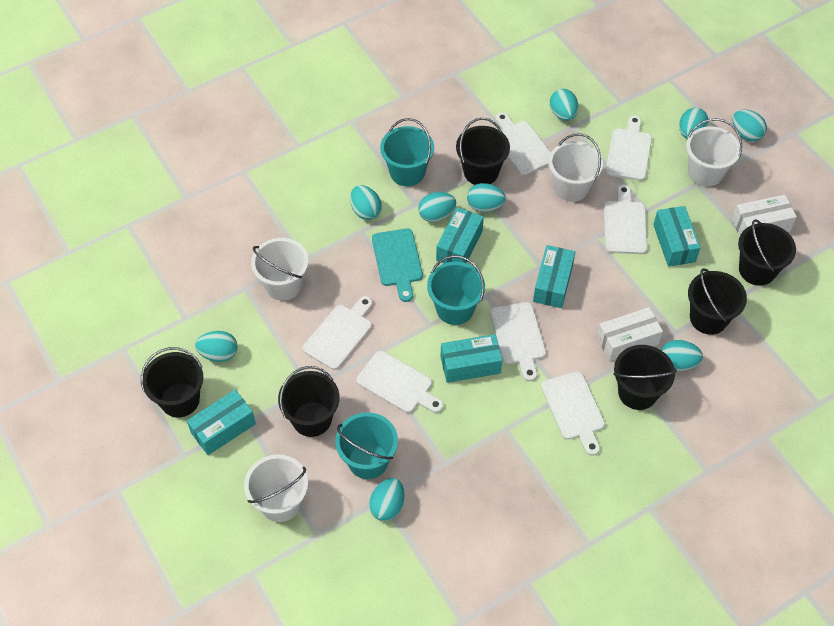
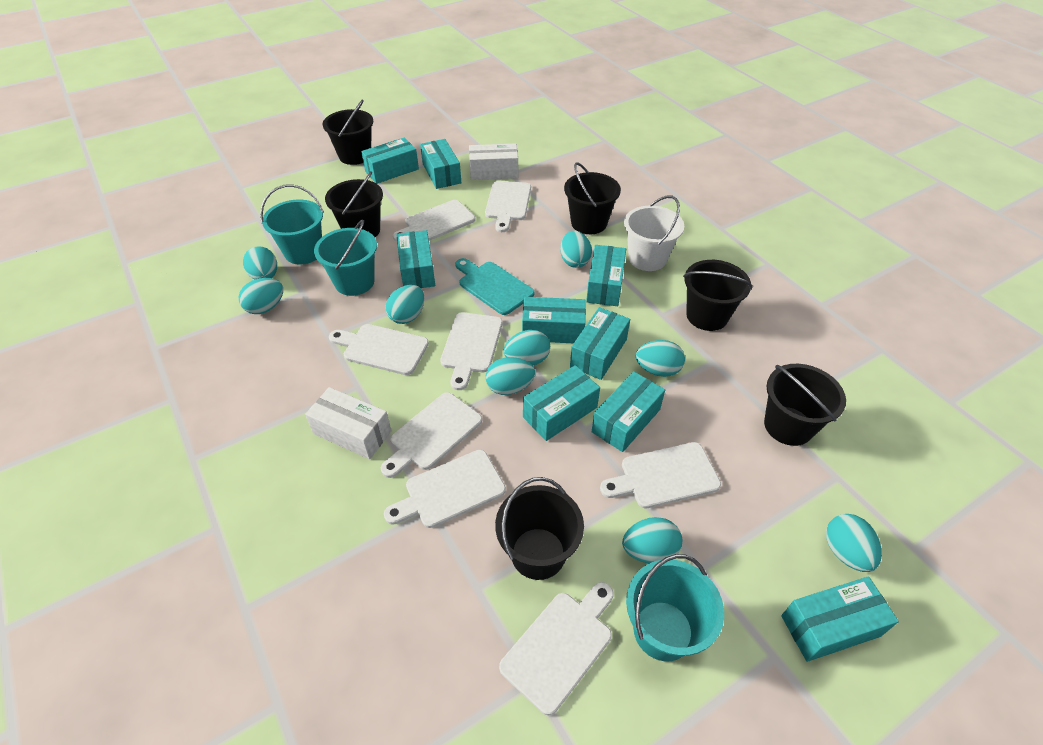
turquoise box: 5 -> 9
white bucket: 4 -> 1
white cutting board: 7 -> 8

